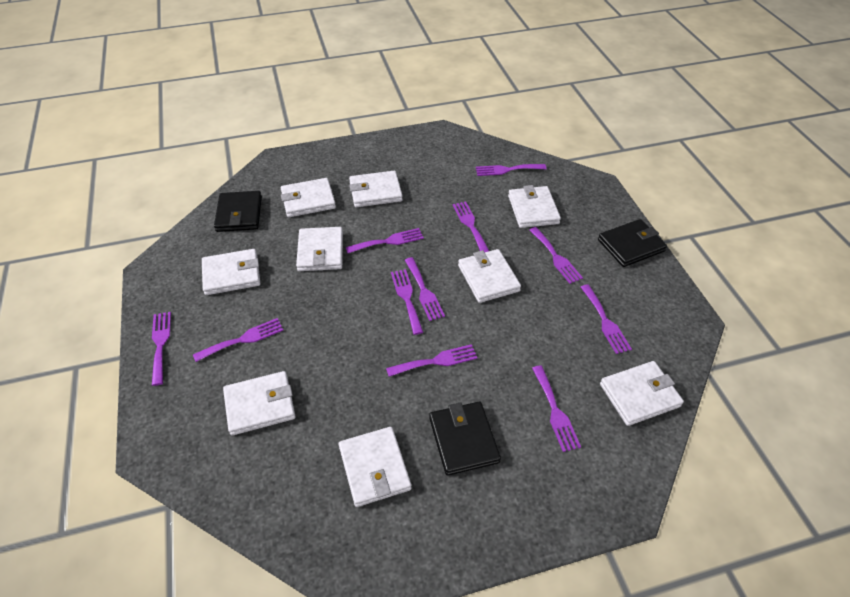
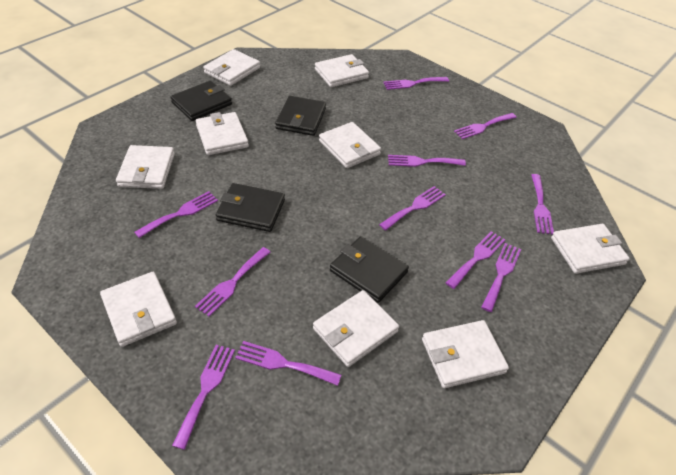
black wallet: 3 -> 4

